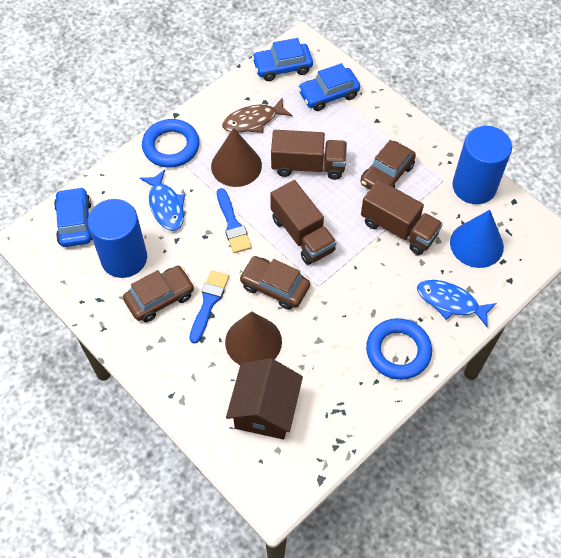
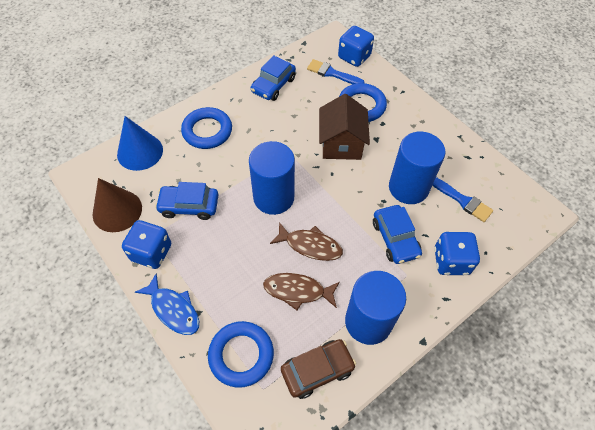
blue cylinder: 2 -> 3
blue dice: 0 -> 3
blue fish: 2 -> 1
blue ring: 2 -> 3
brown car: 3 -> 1
brown cone: 2 -> 1
brown fish: 1 -> 2
brown truck: 3 -> 0

